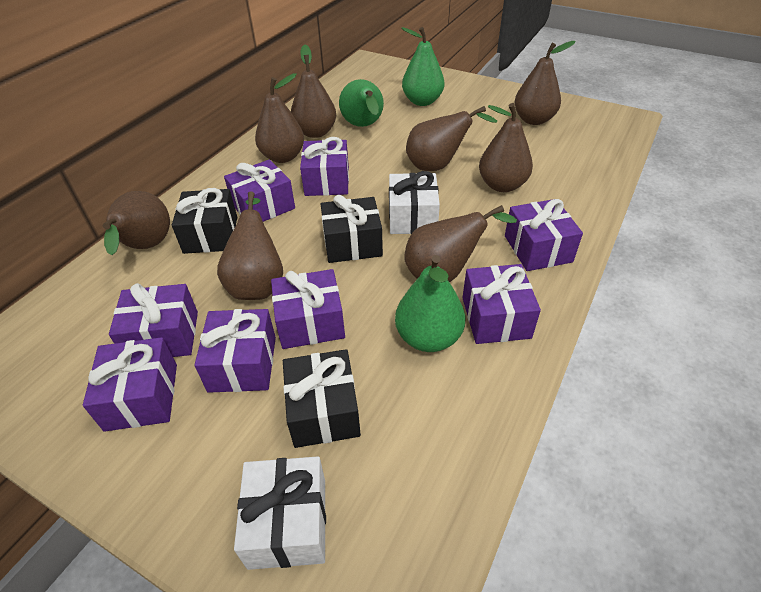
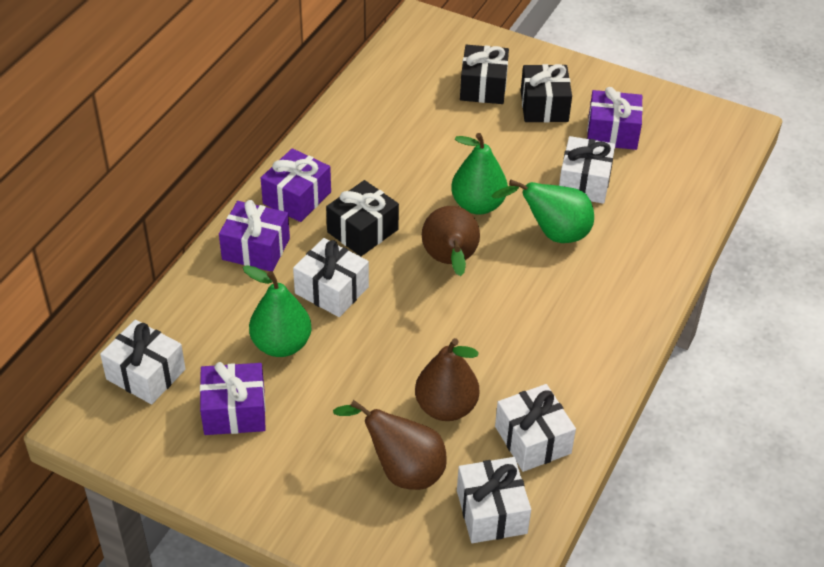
brown pear: 8 -> 3
purple gift: 8 -> 4
white gift: 2 -> 5

